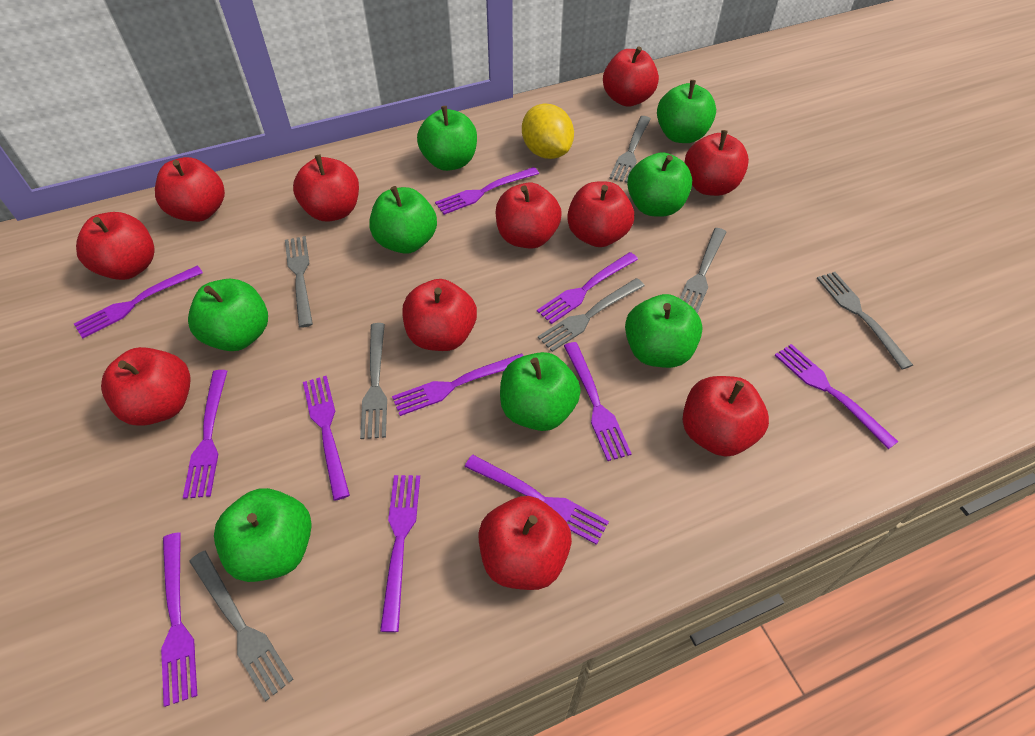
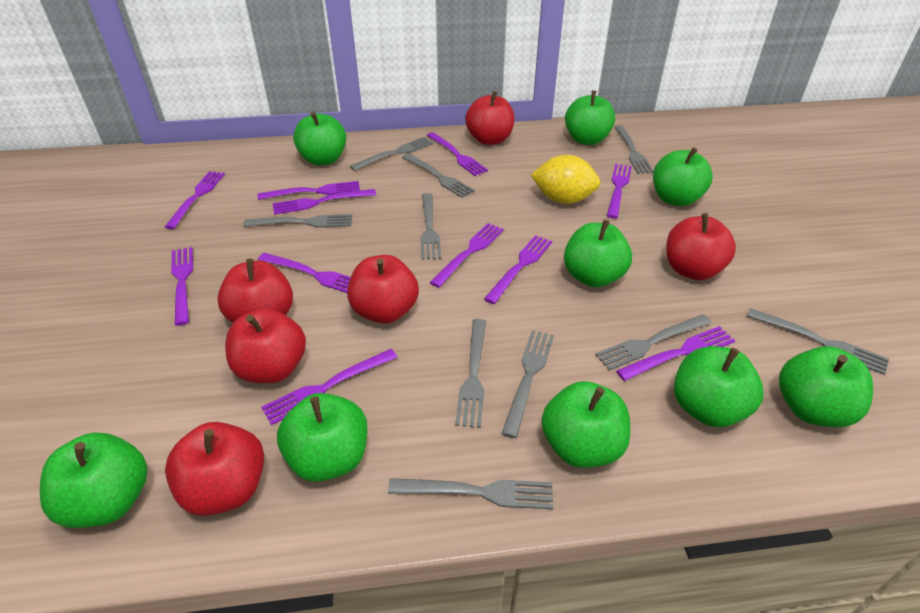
green apple: 8 -> 9
grey fork: 7 -> 10
red apple: 11 -> 6

